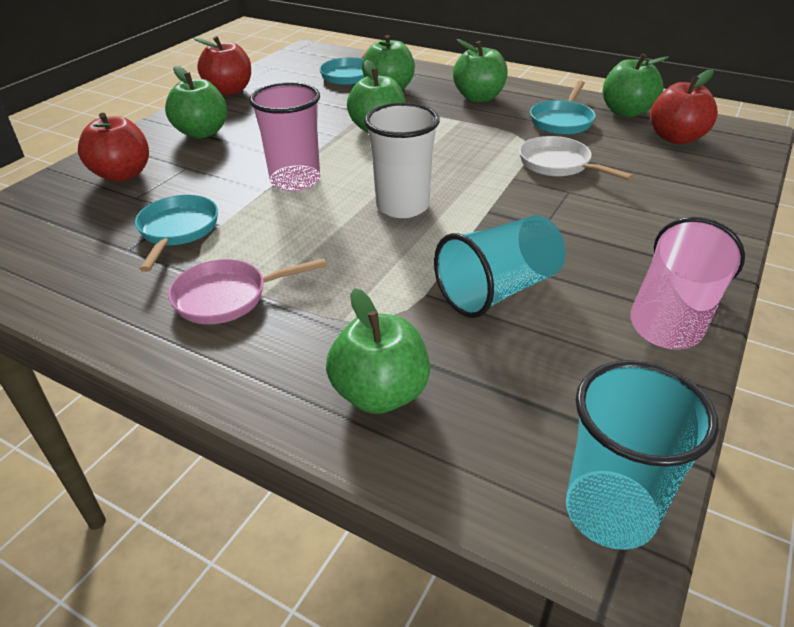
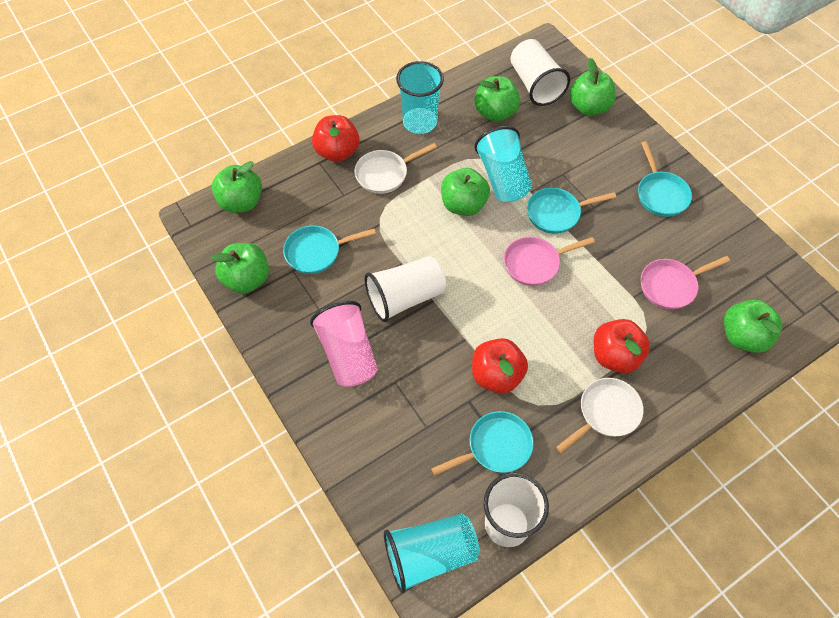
pink cup: 2 -> 1
pink pan: 1 -> 2
turquoise cup: 2 -> 3
turquoise pan: 3 -> 4
white cup: 1 -> 3
white pan: 1 -> 2

